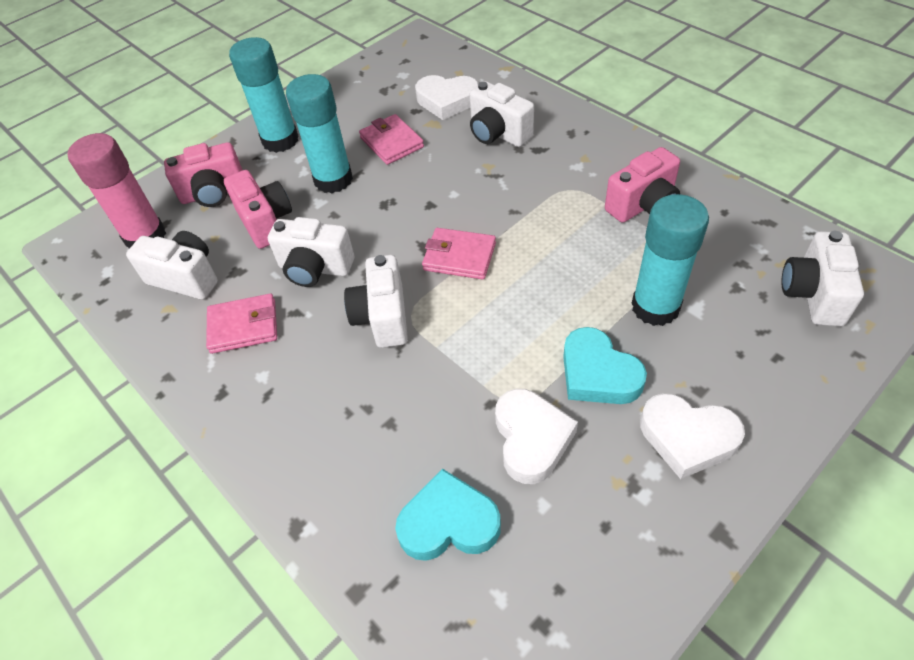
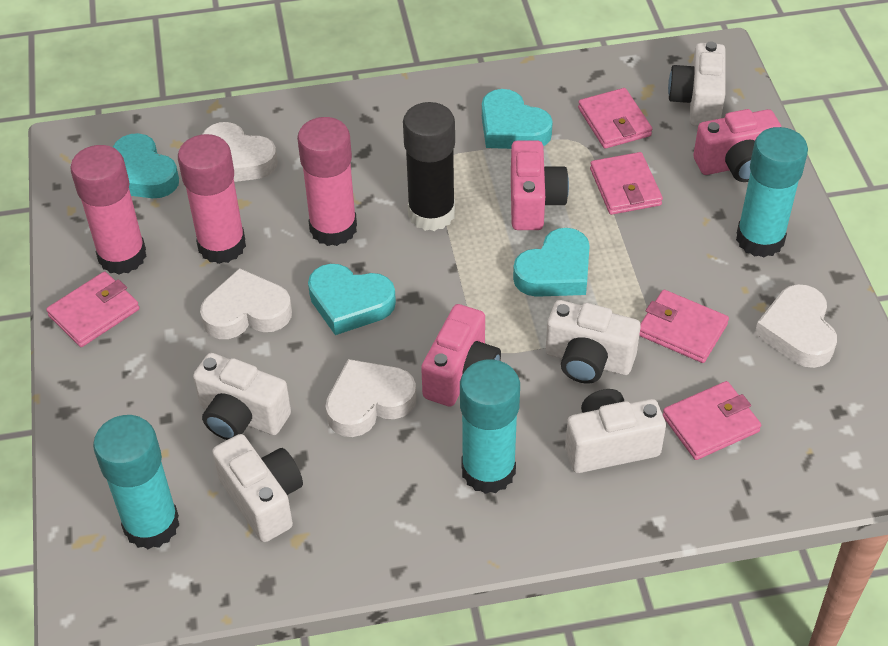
black glue stick: 0 -> 1
pink glue stick: 1 -> 3
pink wallet: 3 -> 5
turquoise heart: 2 -> 4
white heart: 3 -> 4

